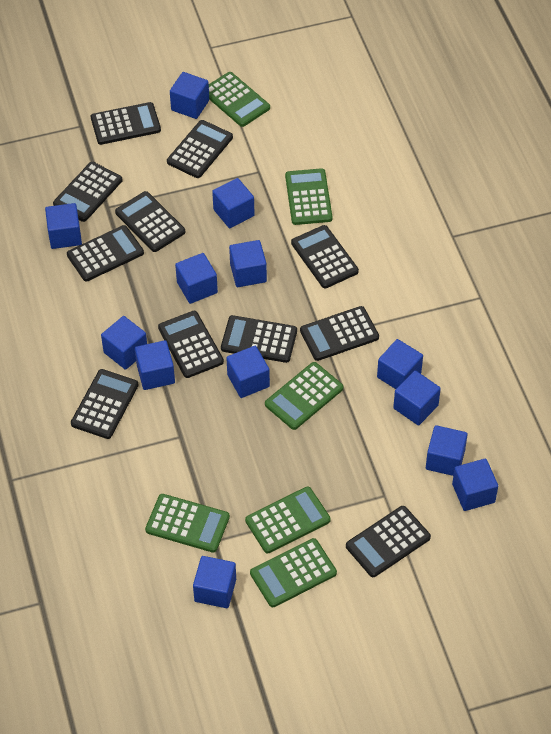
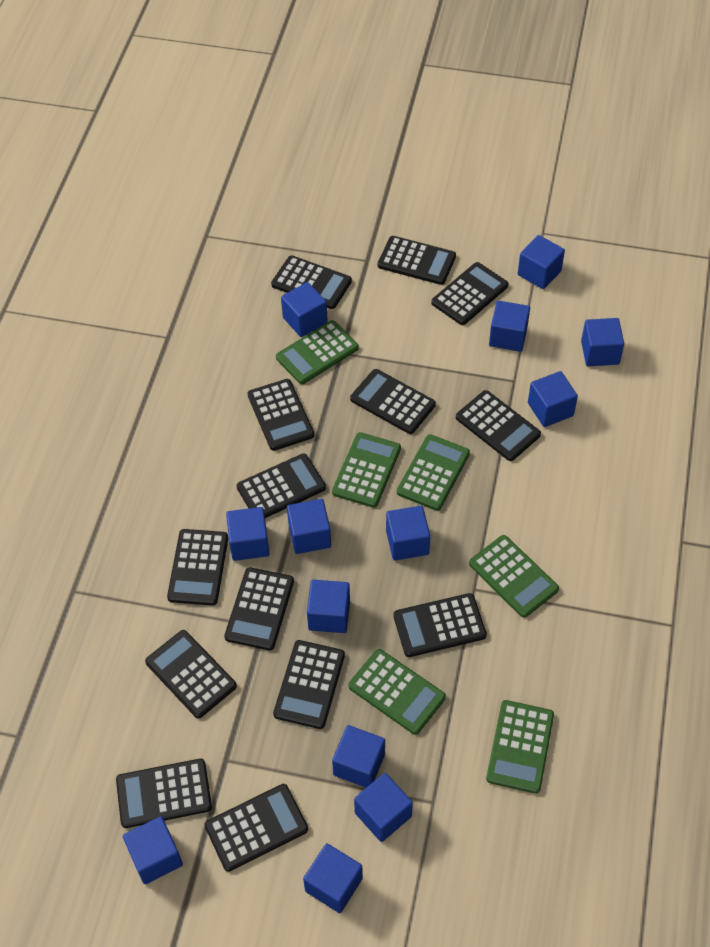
black calculator: 11 -> 14

